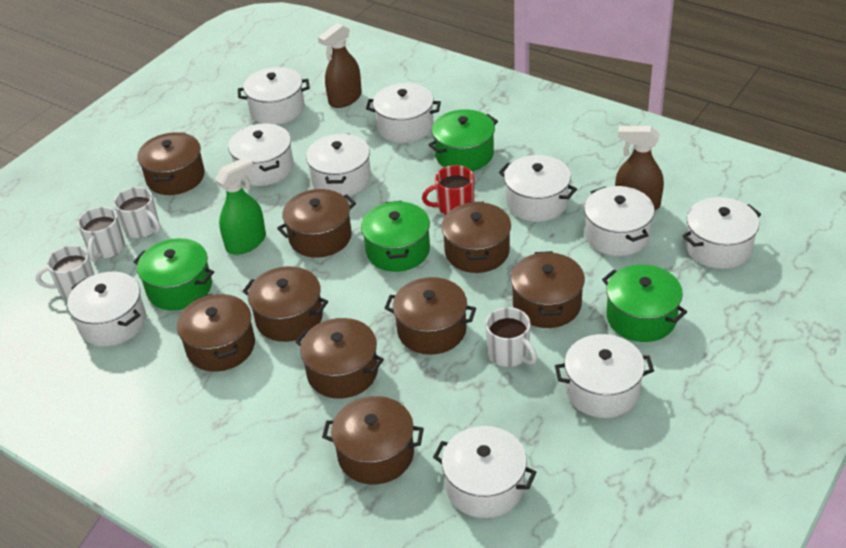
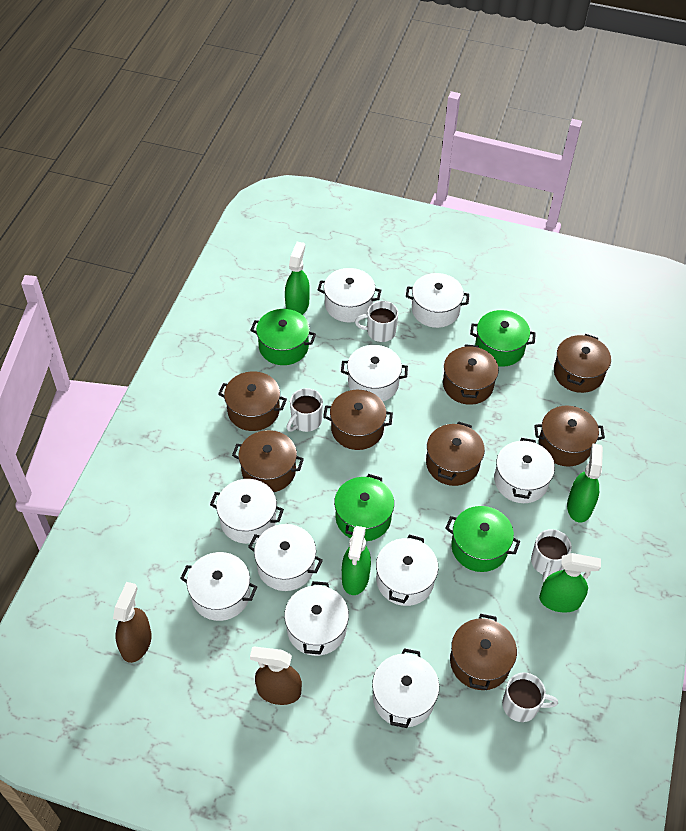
brown pot: 9 -> 8
green spray bottle: 1 -> 4
red mug: 1 -> 0

